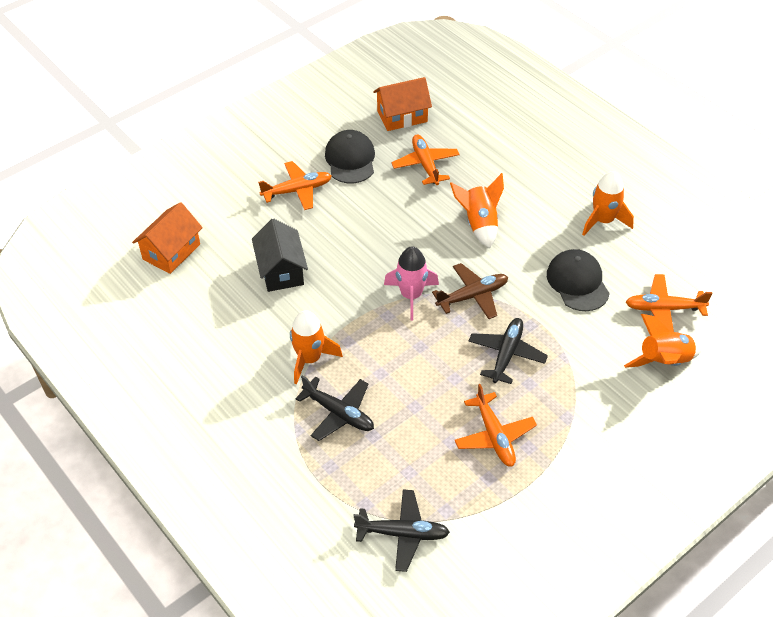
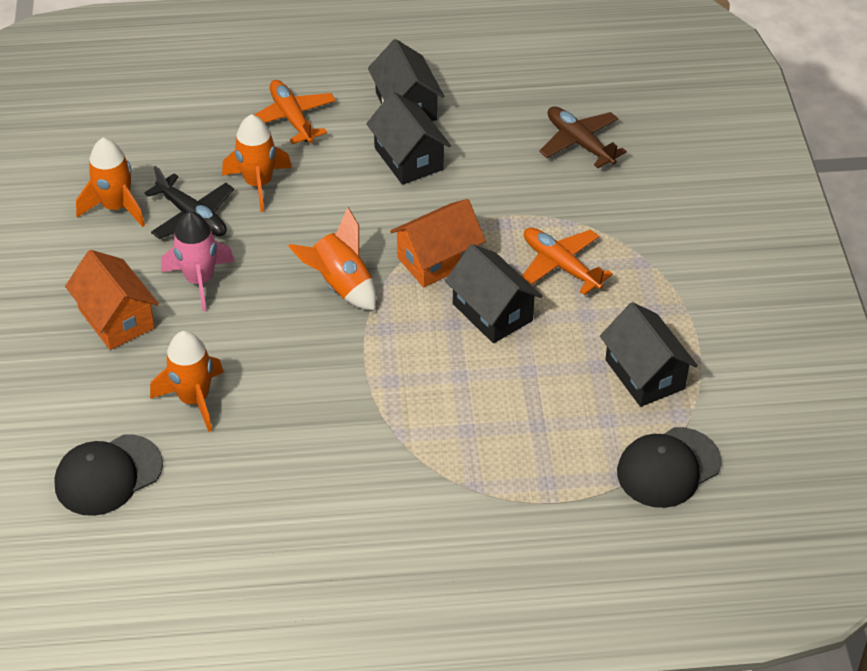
black house: 1 -> 4
black plane: 3 -> 1
orange plane: 4 -> 2

